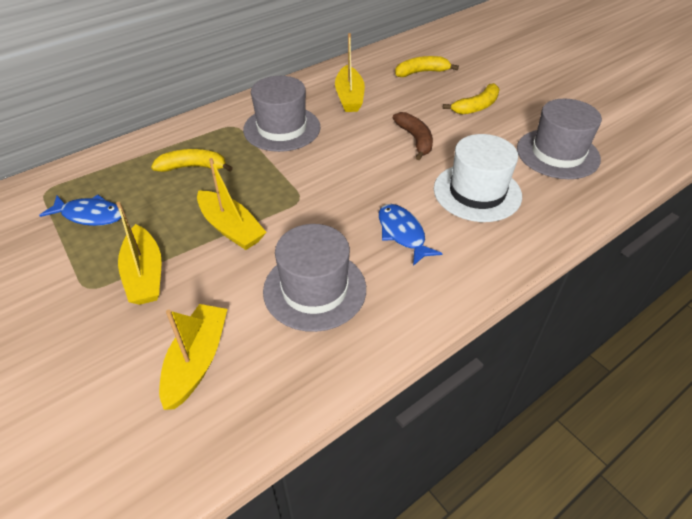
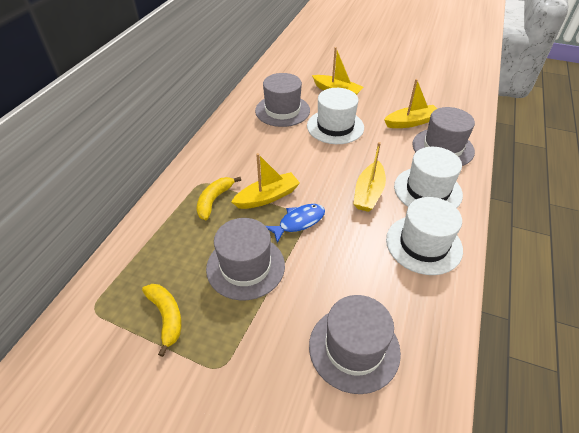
blue fish: 2 -> 1
brown banana: 1 -> 0
grey hat: 3 -> 4
white hat: 1 -> 3
yellow banana: 3 -> 2

